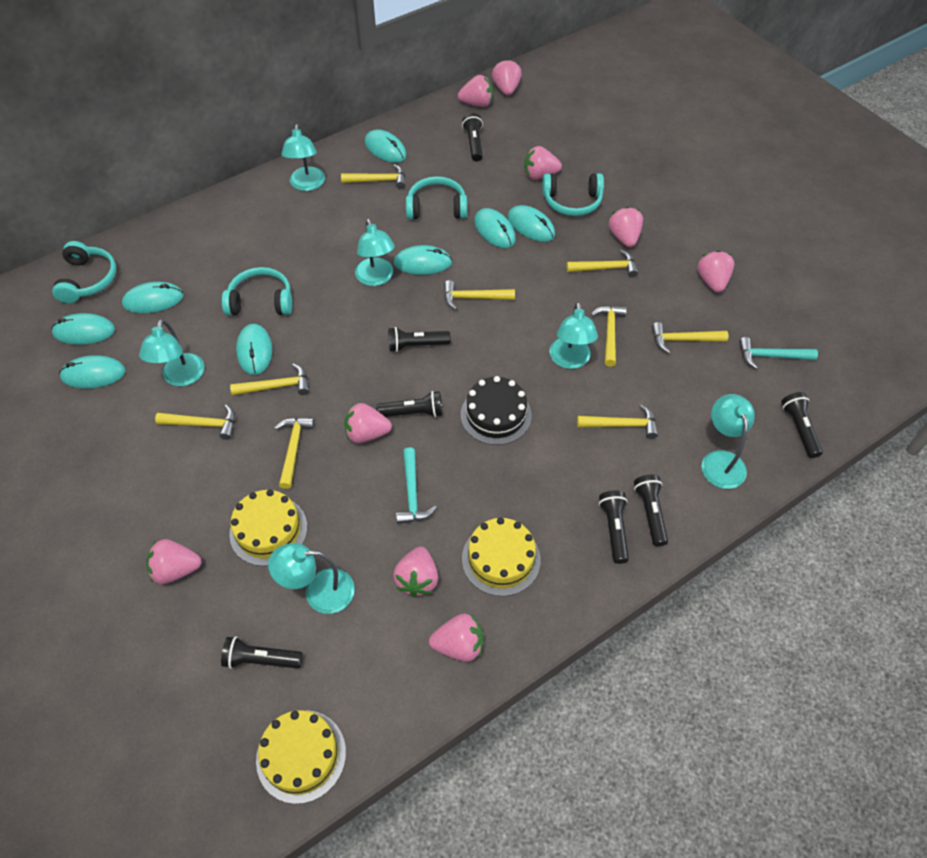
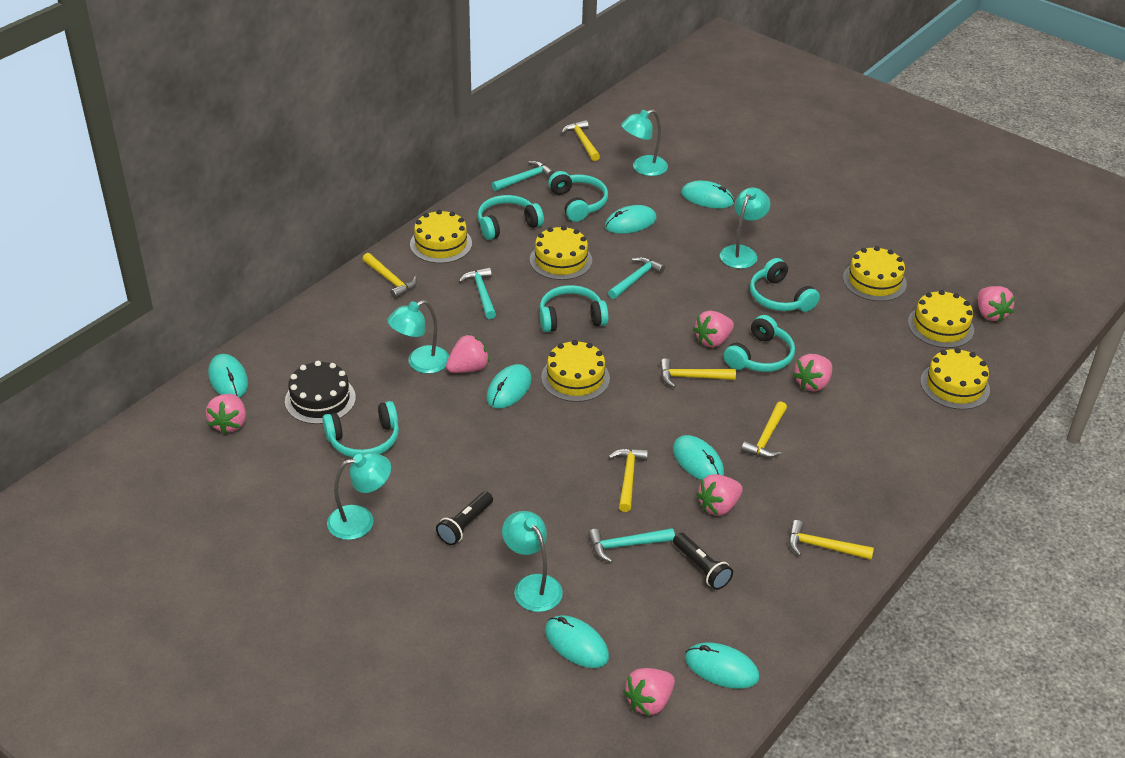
black flashlight: 7 -> 2
pink strawberry: 9 -> 7
turquoise hammer: 2 -> 4
turquoise headphones: 4 -> 6
turquoise lamp: 6 -> 5
turquoise mouse: 8 -> 7
yellow cake: 3 -> 6
yellow hammer: 9 -> 6

